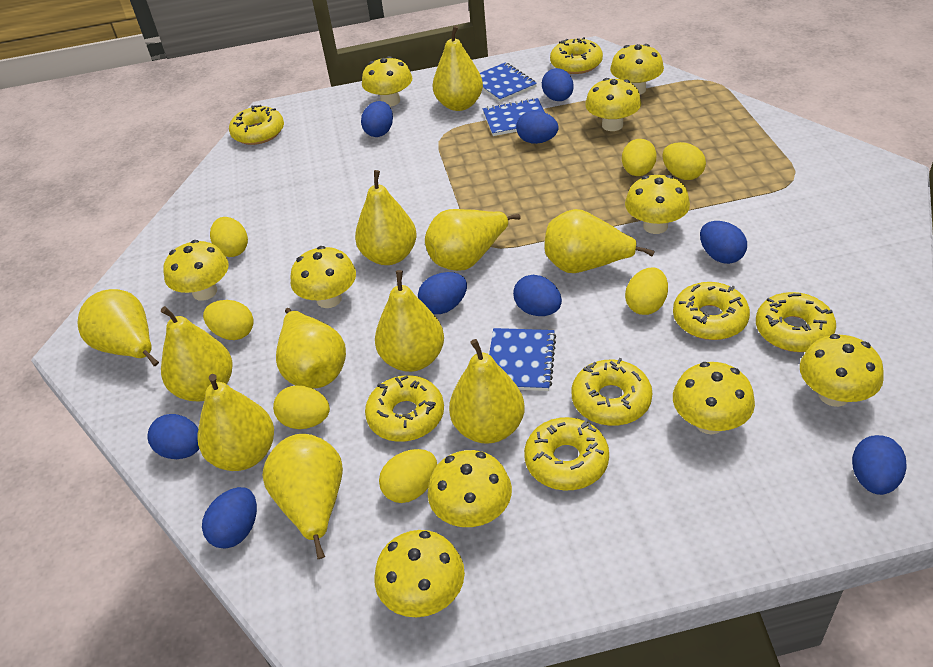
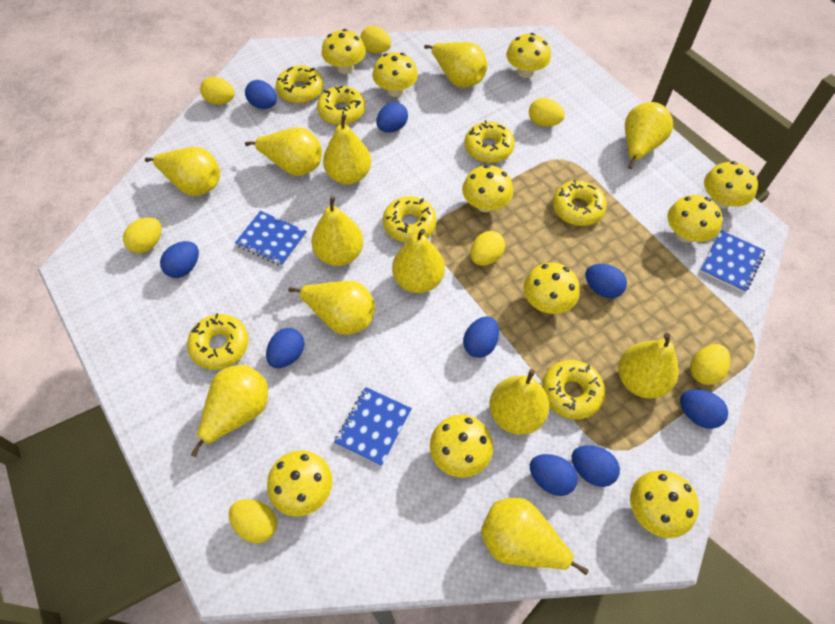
yellow pear: 11 -> 12

